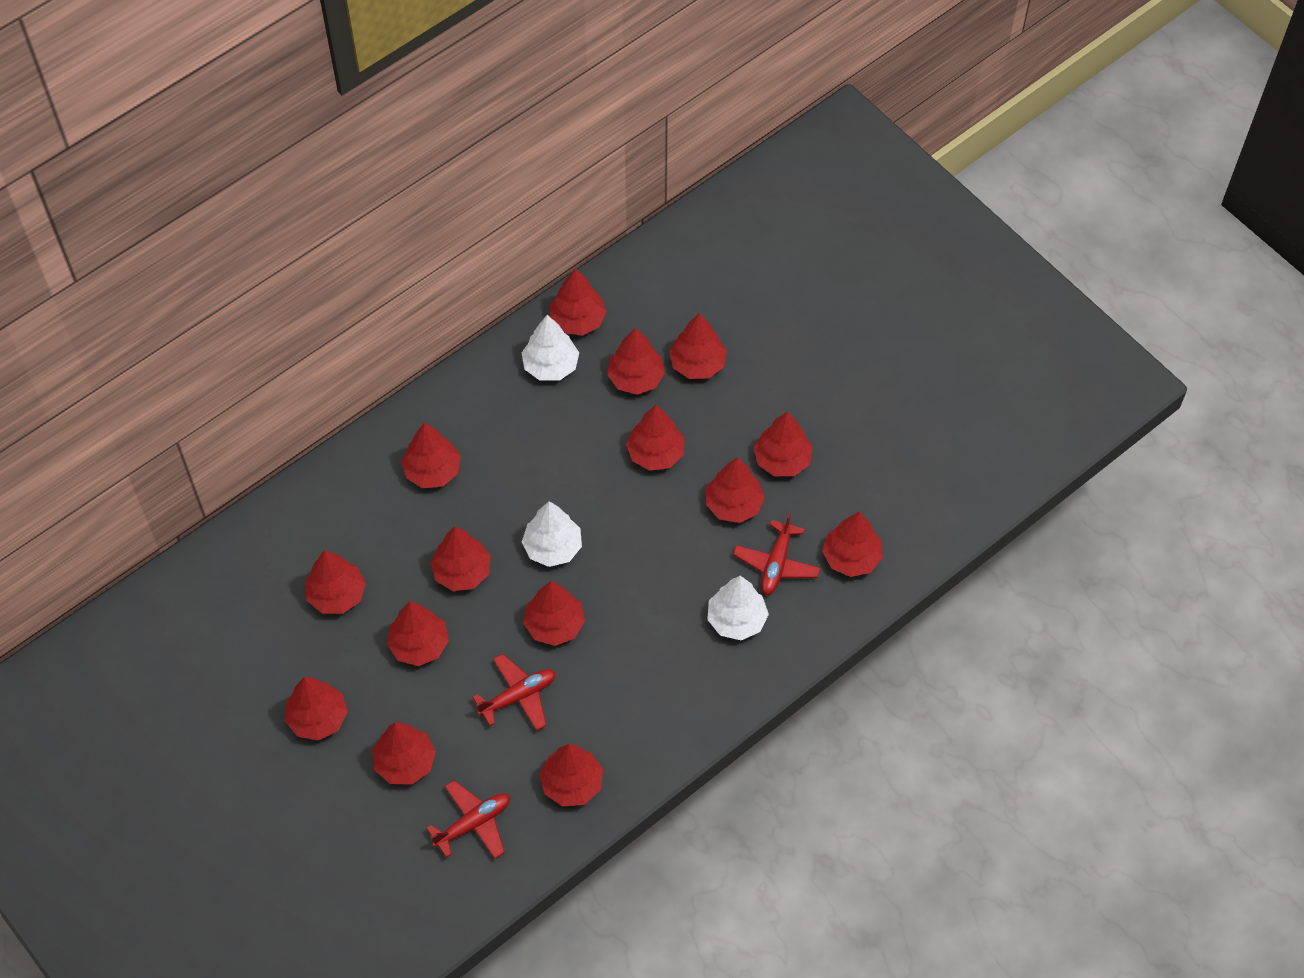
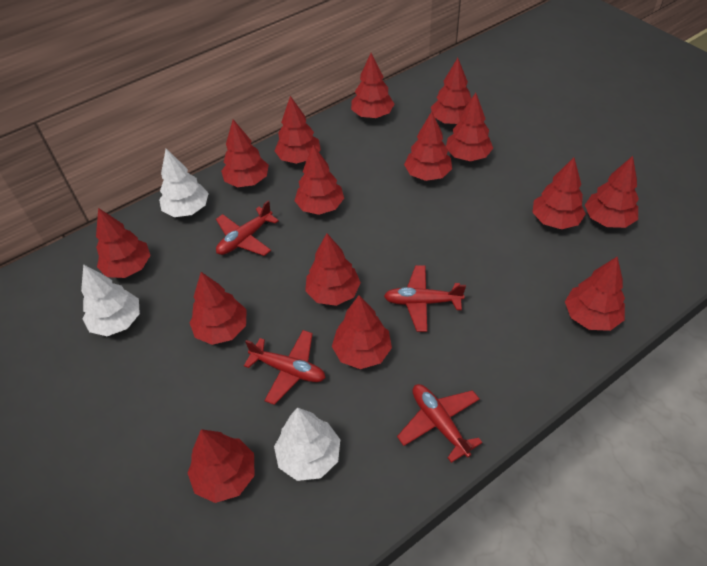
red plane: 3 -> 4

